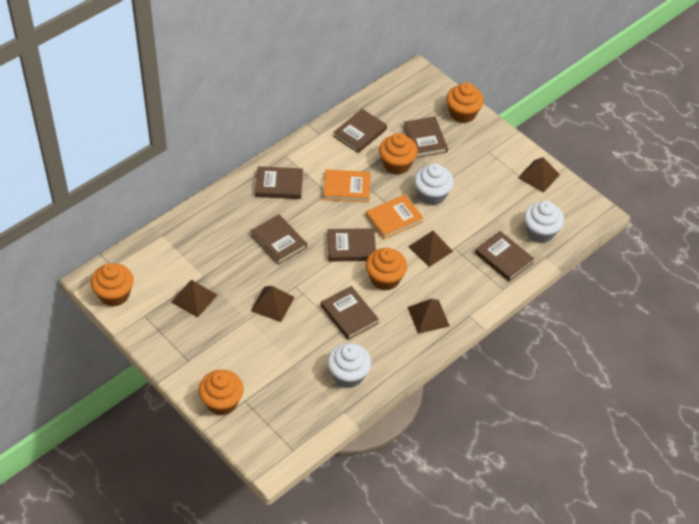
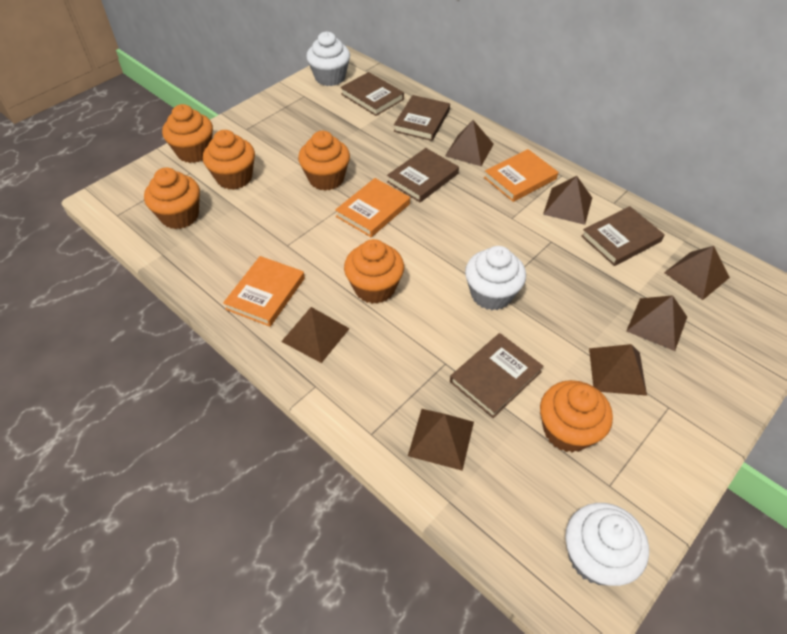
brown book: 7 -> 5
brown pyramid: 5 -> 7
orange book: 2 -> 3
orange cupcake: 5 -> 6

